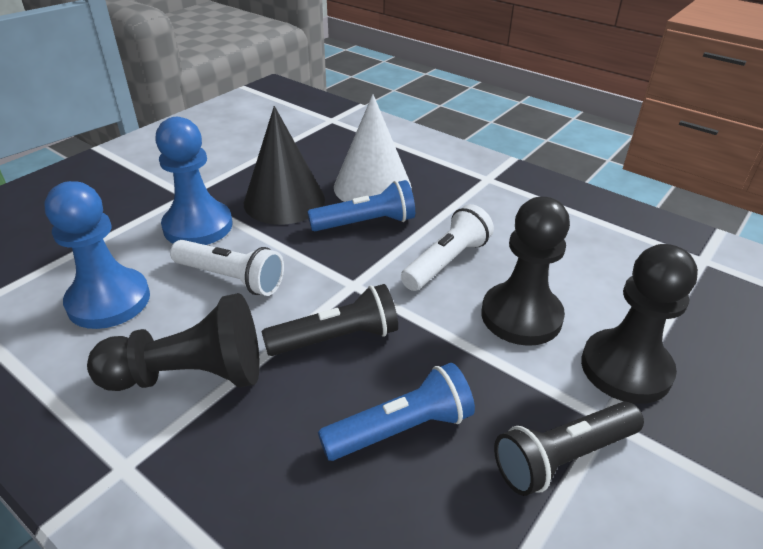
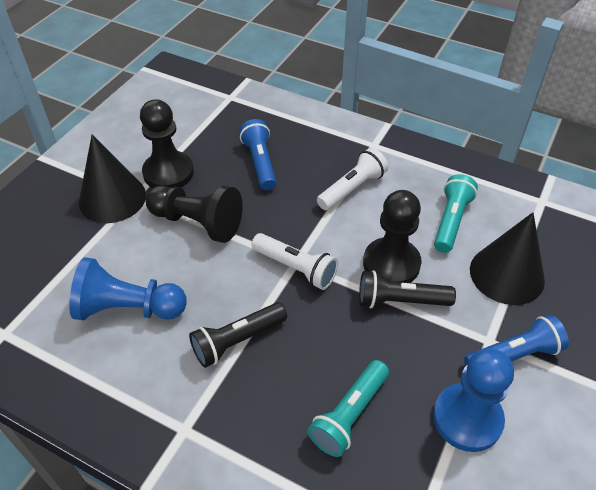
black cone: 1 -> 2
turquoise flashlight: 0 -> 2
white cone: 1 -> 0

